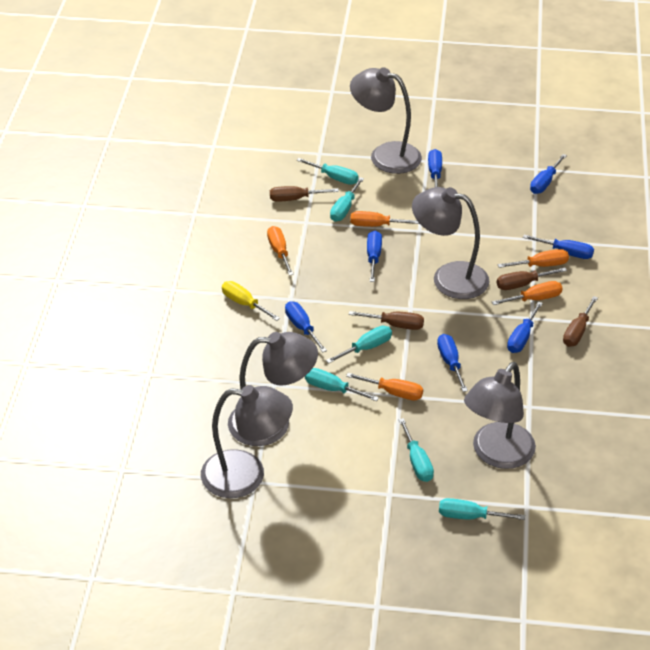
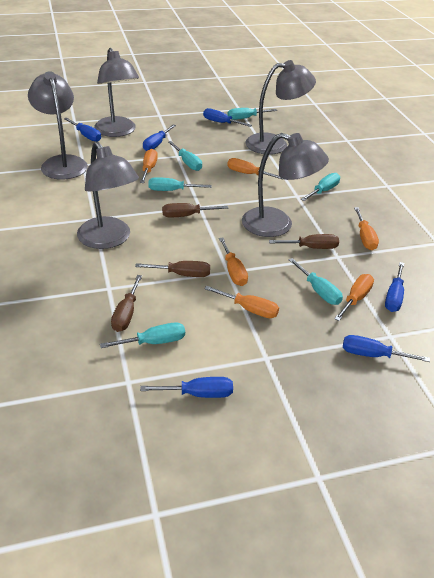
blue screwdriver: 7 -> 6
orange screwdriver: 5 -> 6
yellow screwdriver: 1 -> 0

